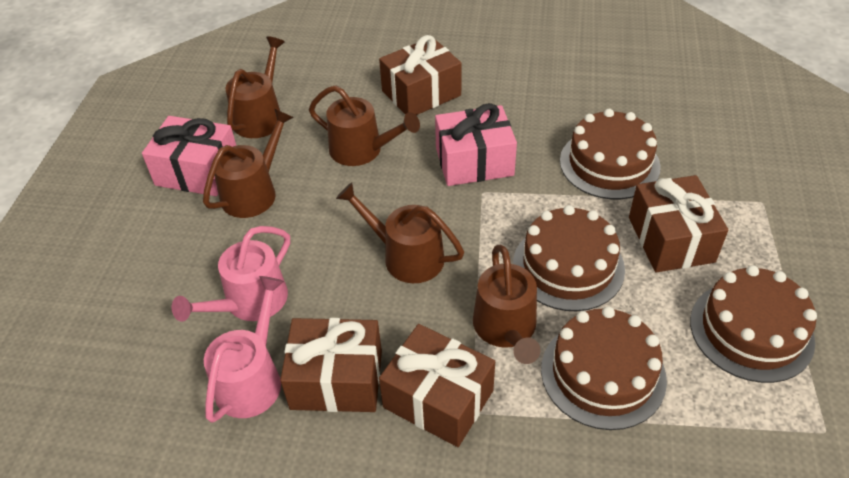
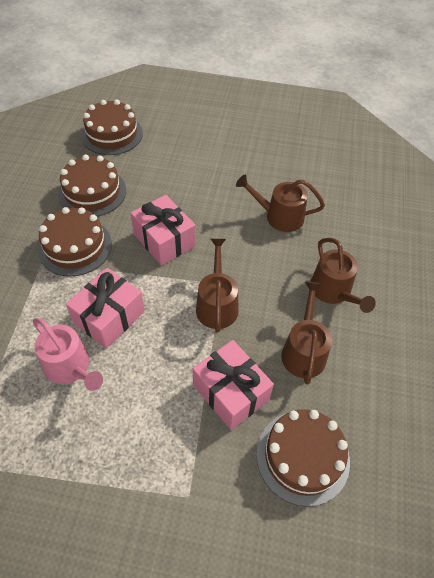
brown gift: 4 -> 0
brown watering can: 5 -> 4
pink gift: 2 -> 3
pink watering can: 2 -> 1

